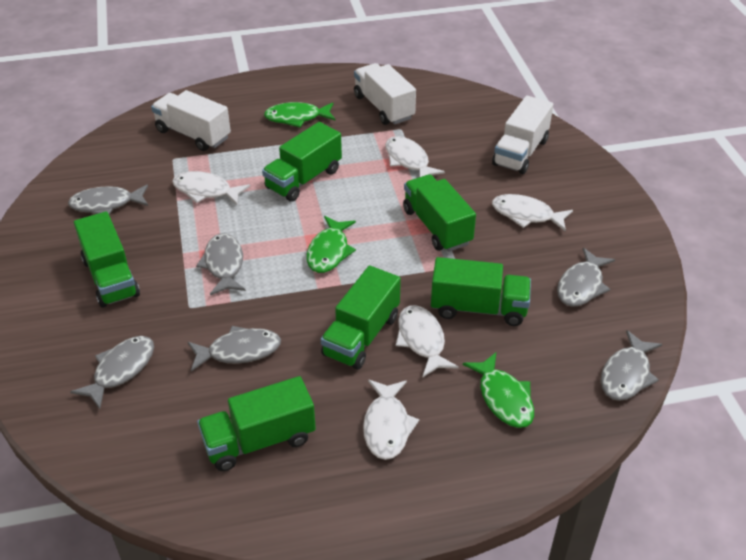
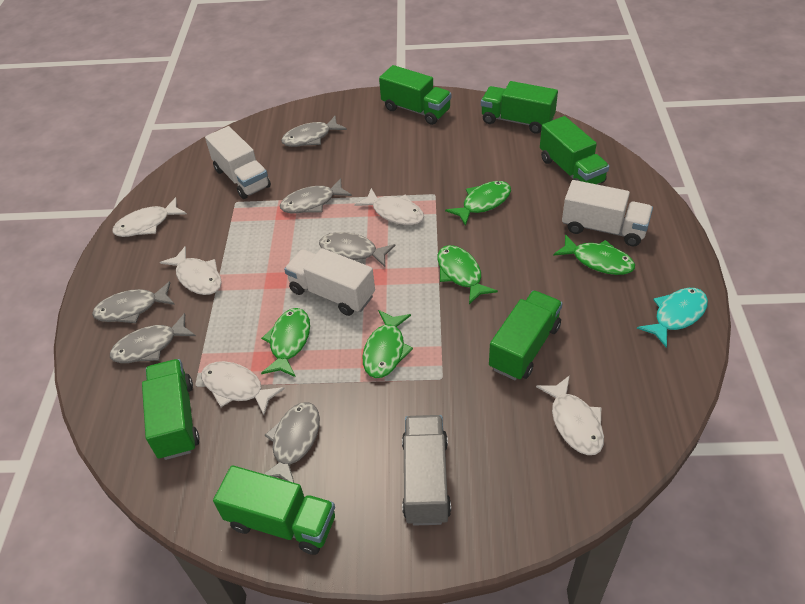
green fish: 3 -> 5
grey truck: 0 -> 1
turquoise fish: 0 -> 1

